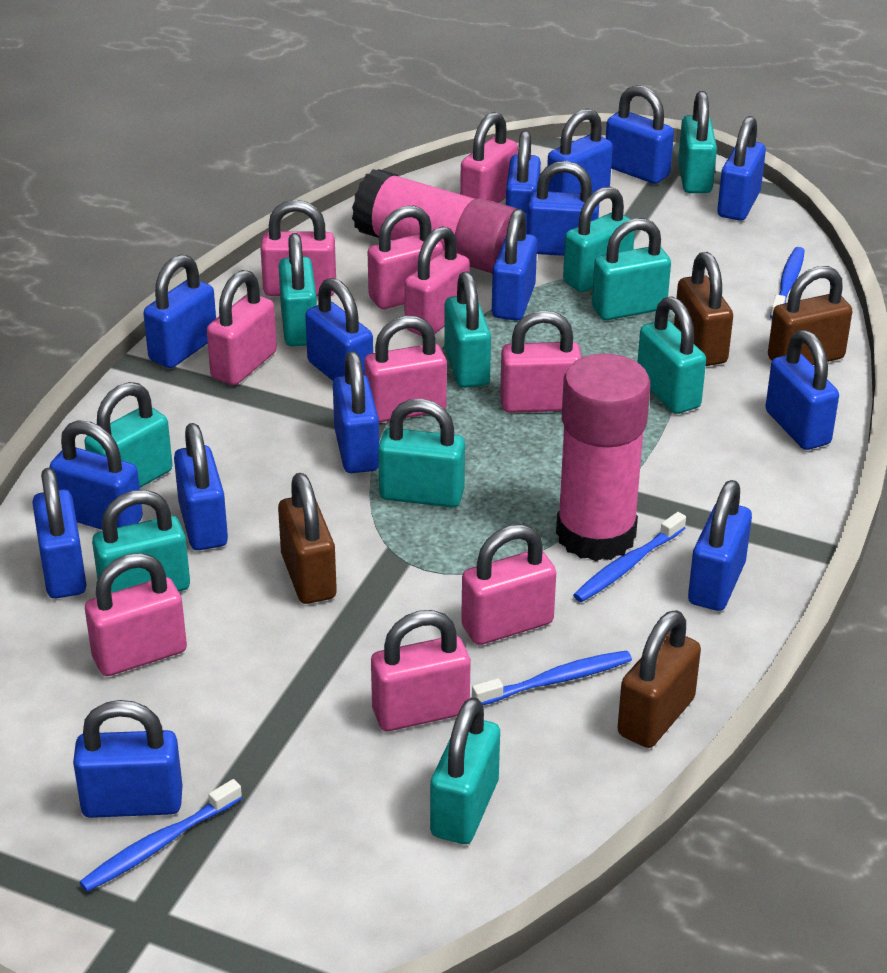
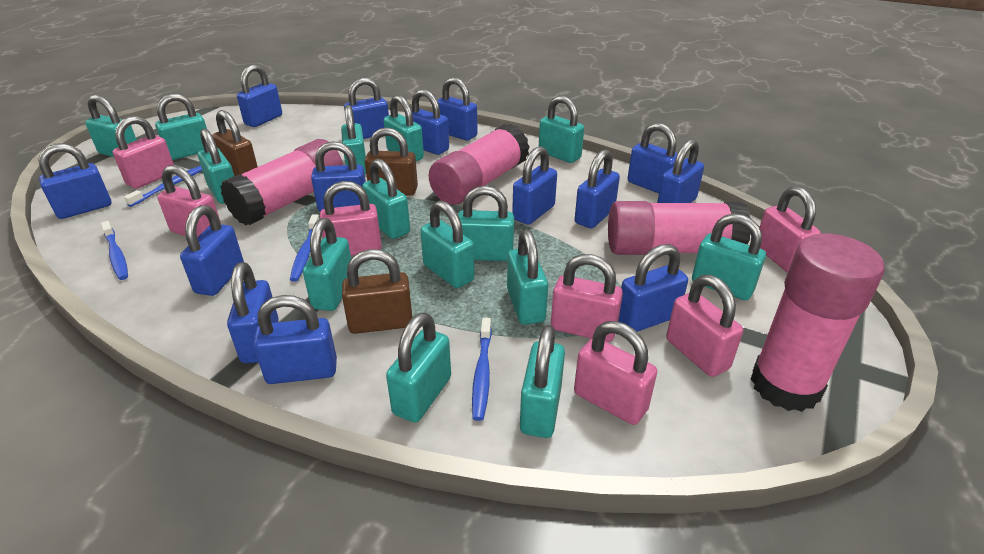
blue padlock: 15 -> 14
brown padlock: 4 -> 3
pink glue stick: 2 -> 4
pink padlock: 10 -> 7
turquoise padlock: 10 -> 14

